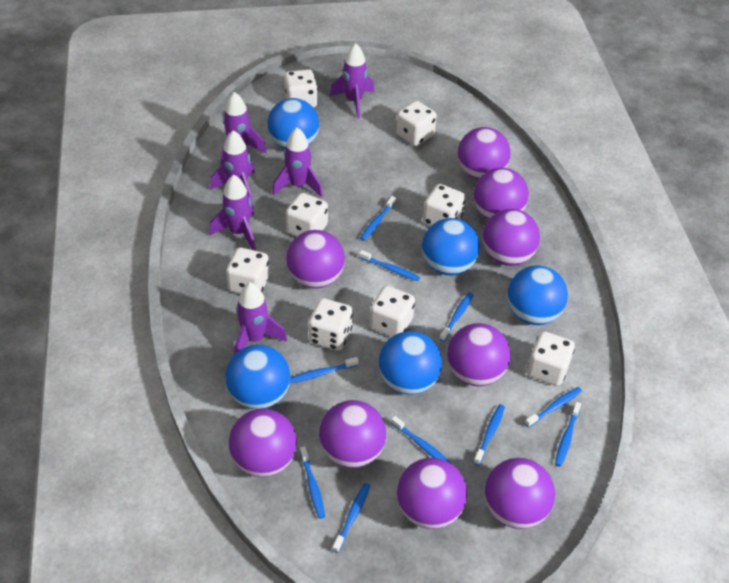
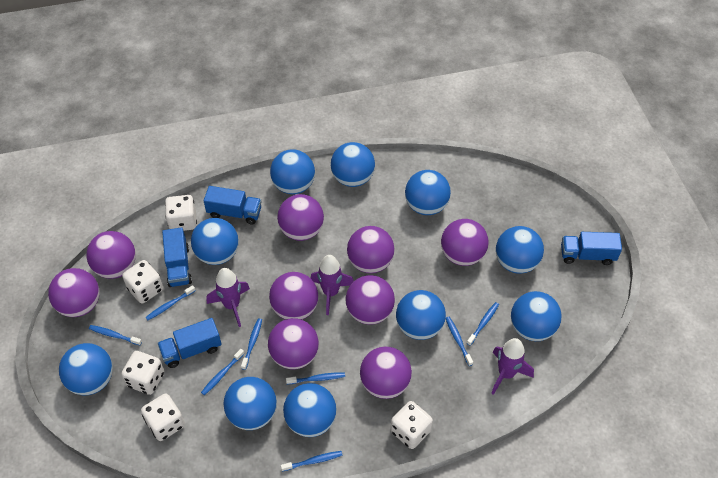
blue ball: 5 -> 10
blue toothbrush: 10 -> 8
blue truck: 0 -> 4
purple rocket: 6 -> 3
white dice: 8 -> 5

